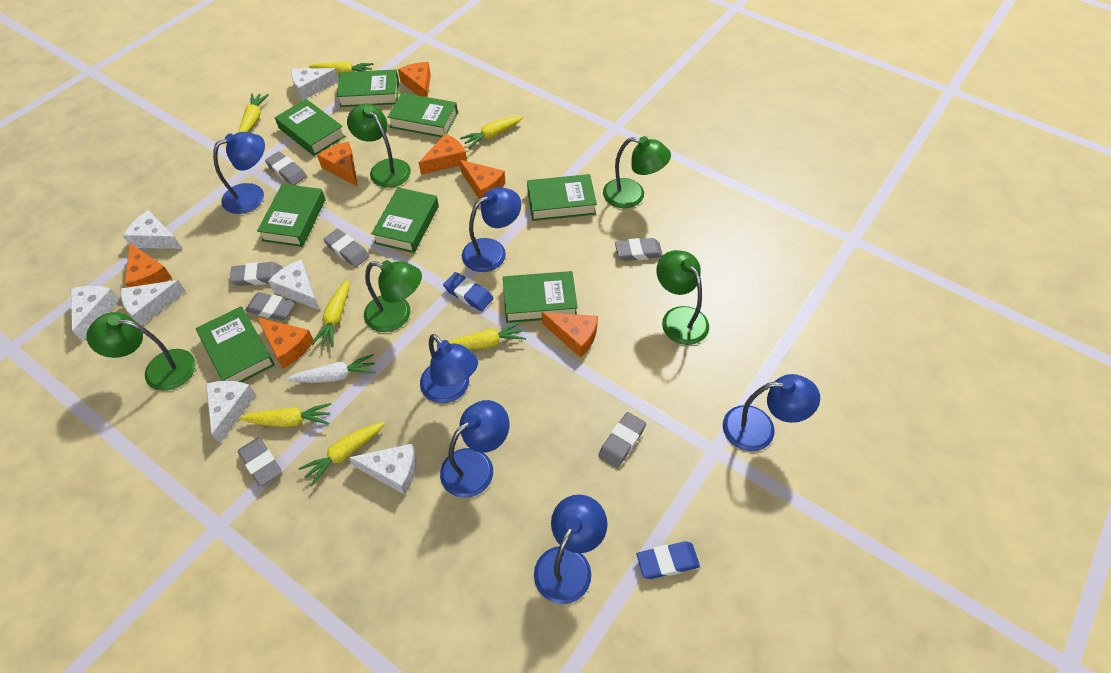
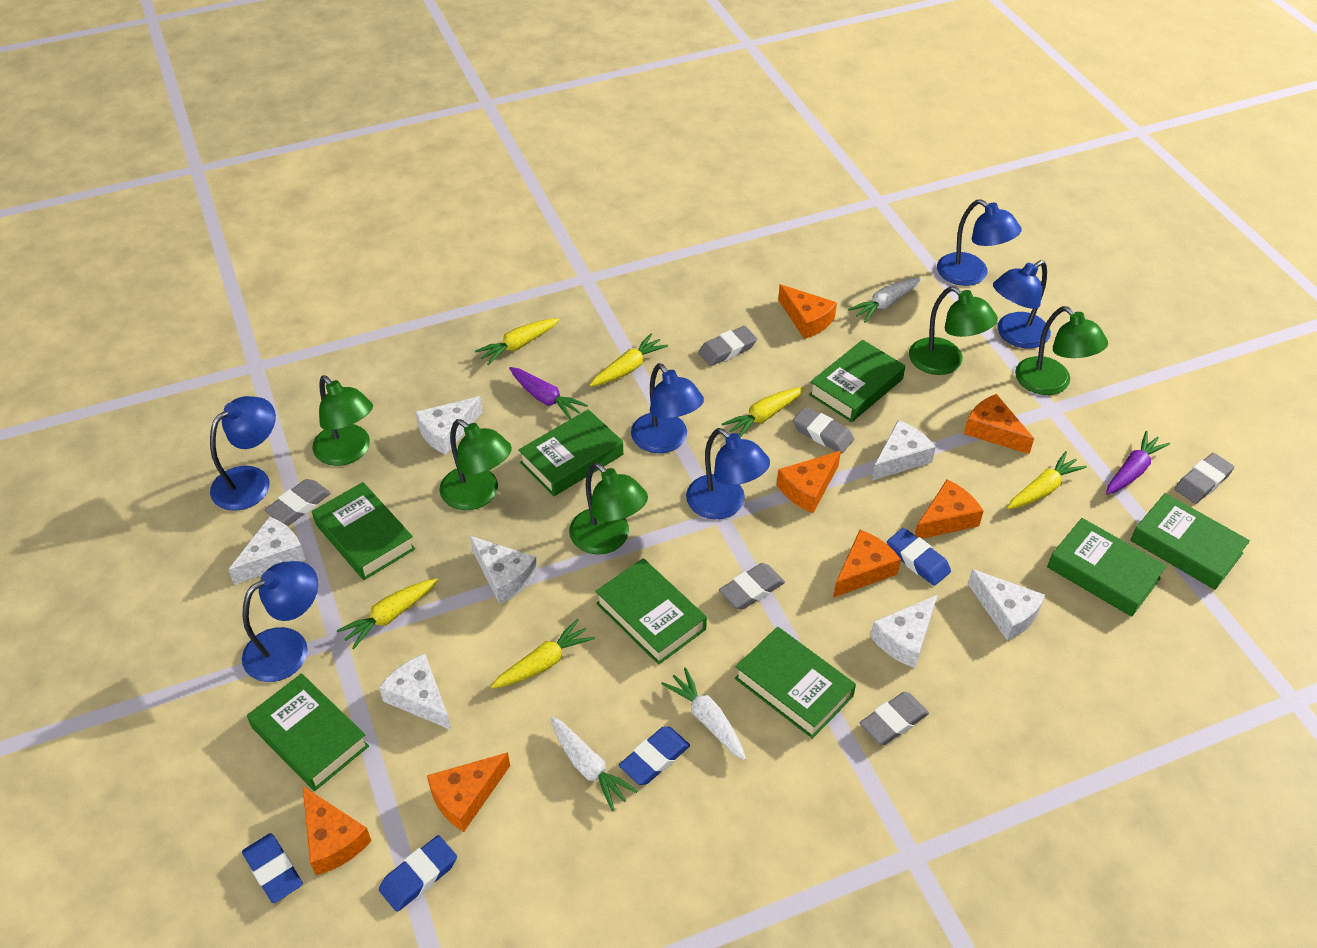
blue eraser: 2 -> 4
grey eraser: 7 -> 6
purple carrot: 0 -> 2
white carrot: 1 -> 3
yellow carrot: 7 -> 6

